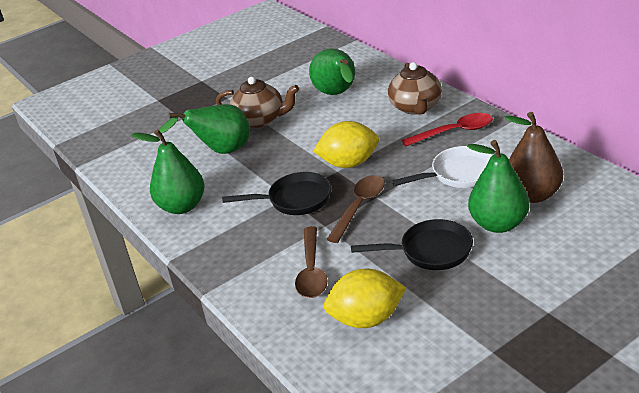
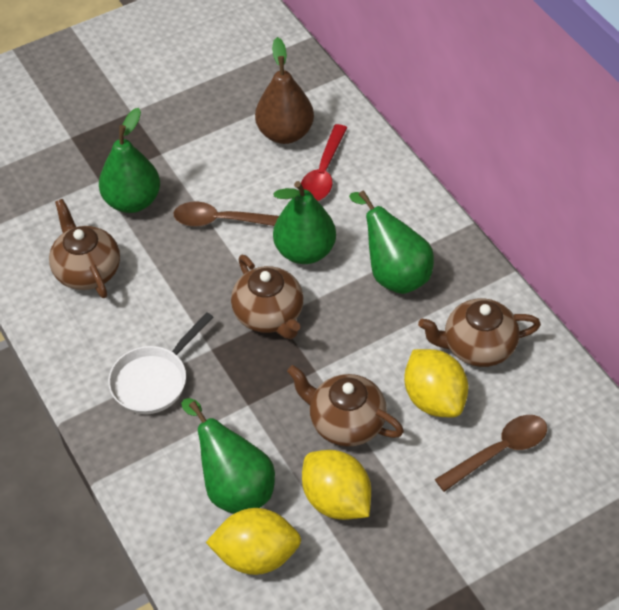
black pan: 2 -> 0
brown teapot: 2 -> 4
yellow lemon: 2 -> 3

